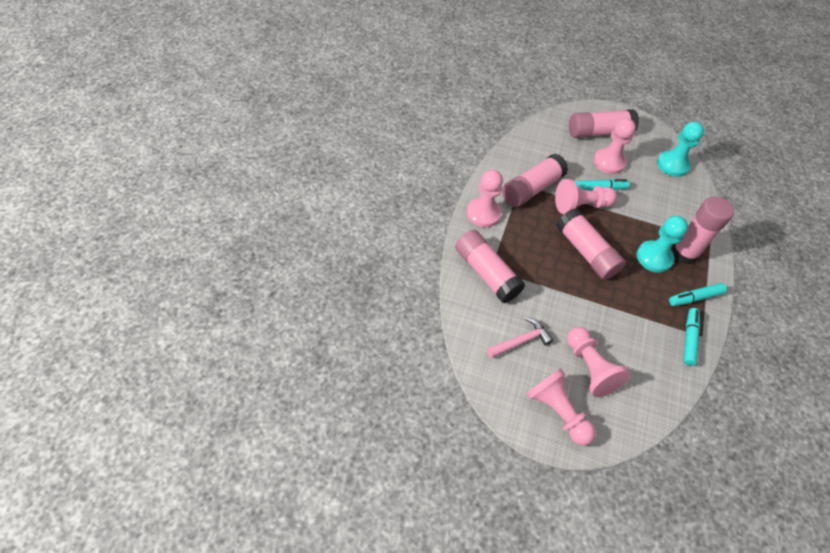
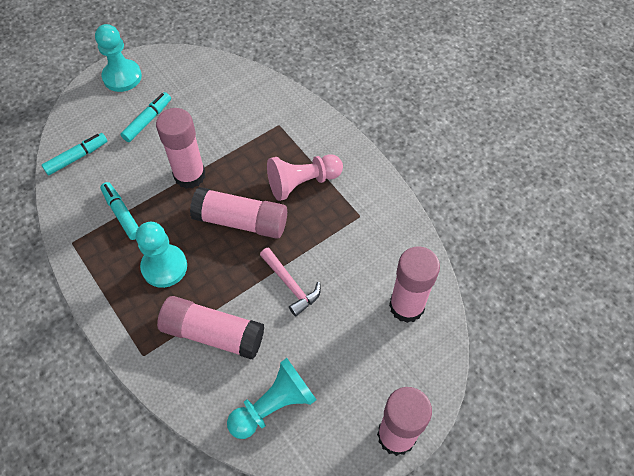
pink pawn: 5 -> 1
turquoise pawn: 2 -> 3

